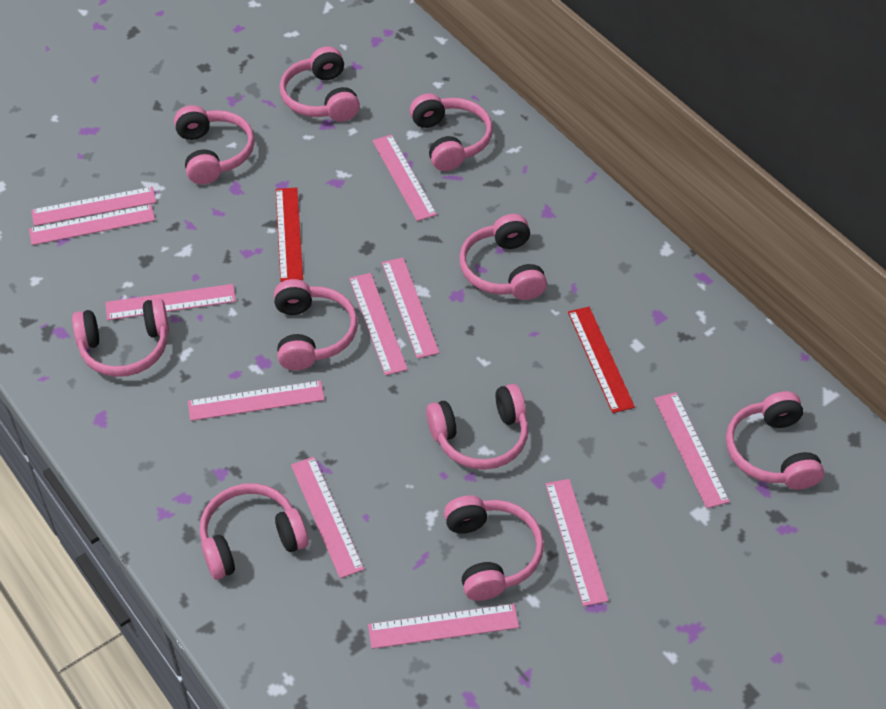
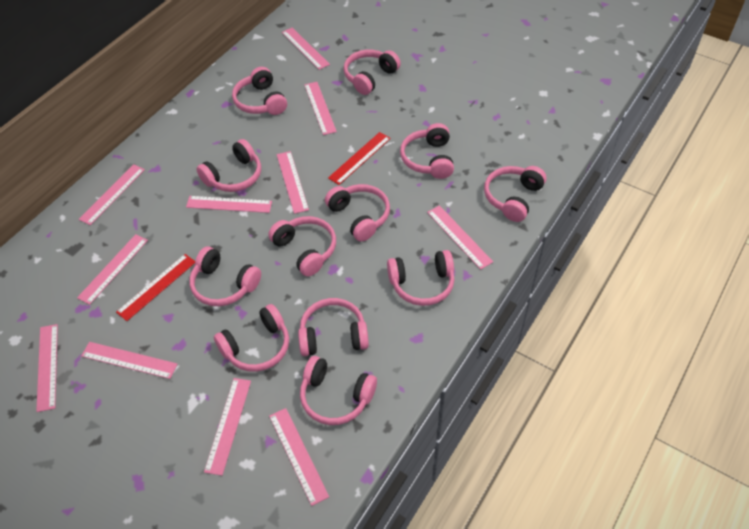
pink headphones: 10 -> 12

